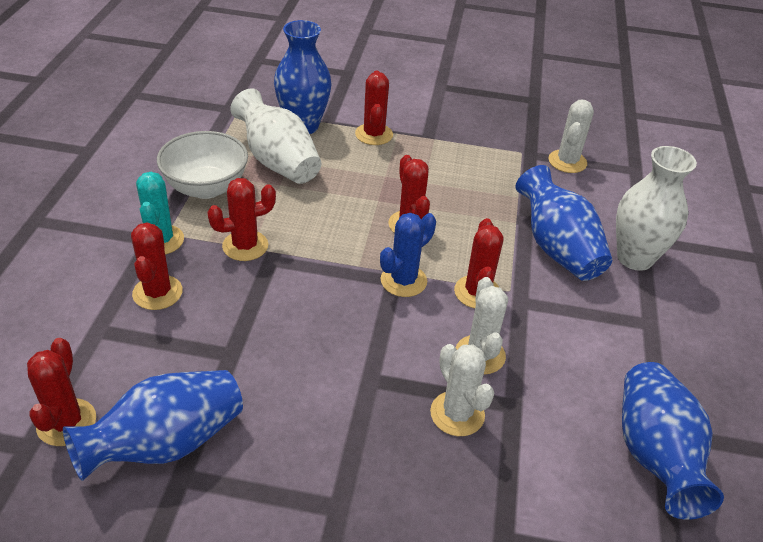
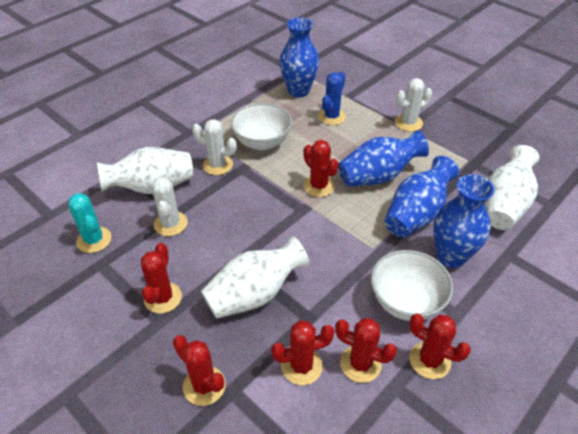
white bowl: 1 -> 2
white vase: 2 -> 3

